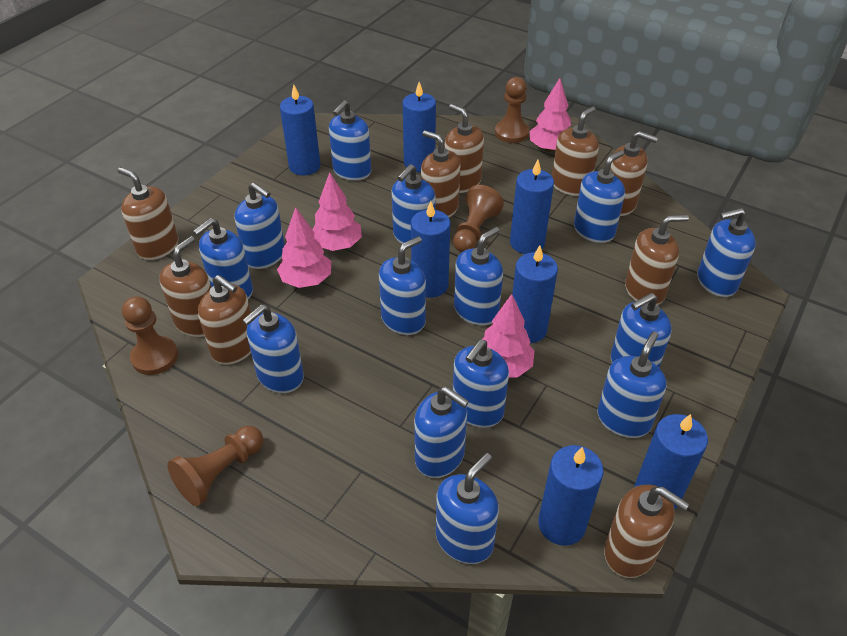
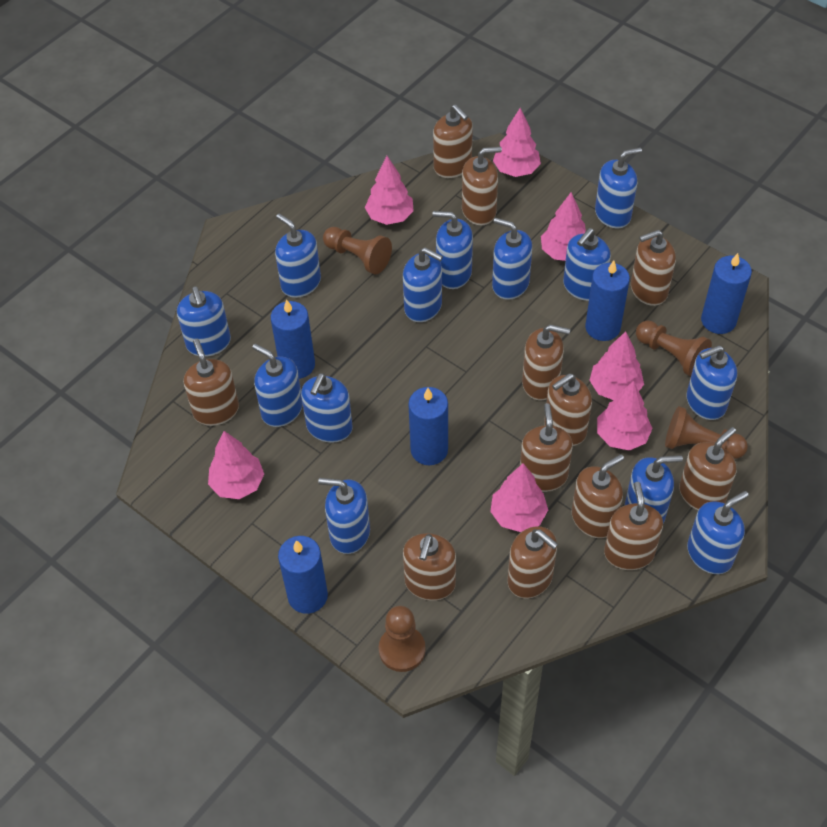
blue candle: 7 -> 5
blue soap dispenser: 14 -> 13
brown soap dispenser: 9 -> 12
pink tree: 4 -> 7

